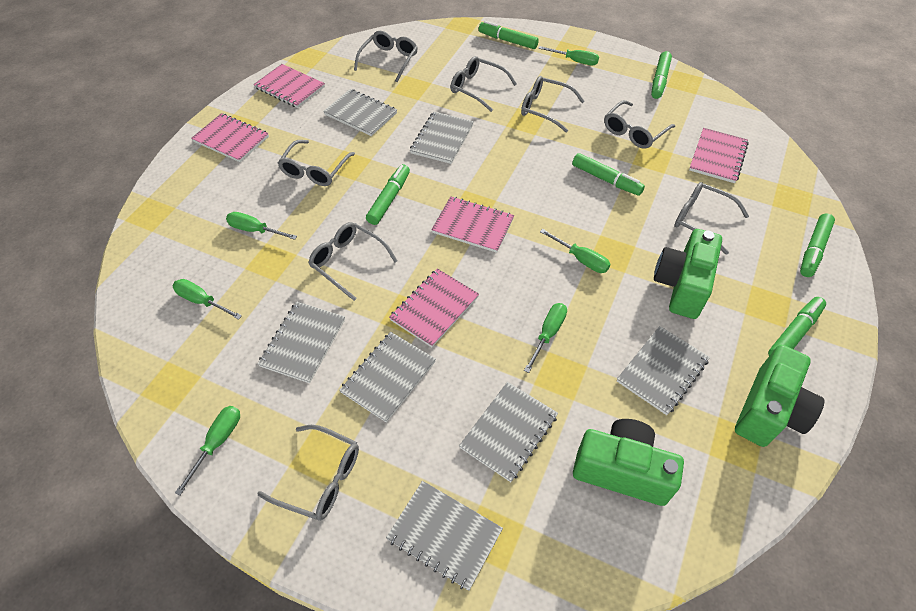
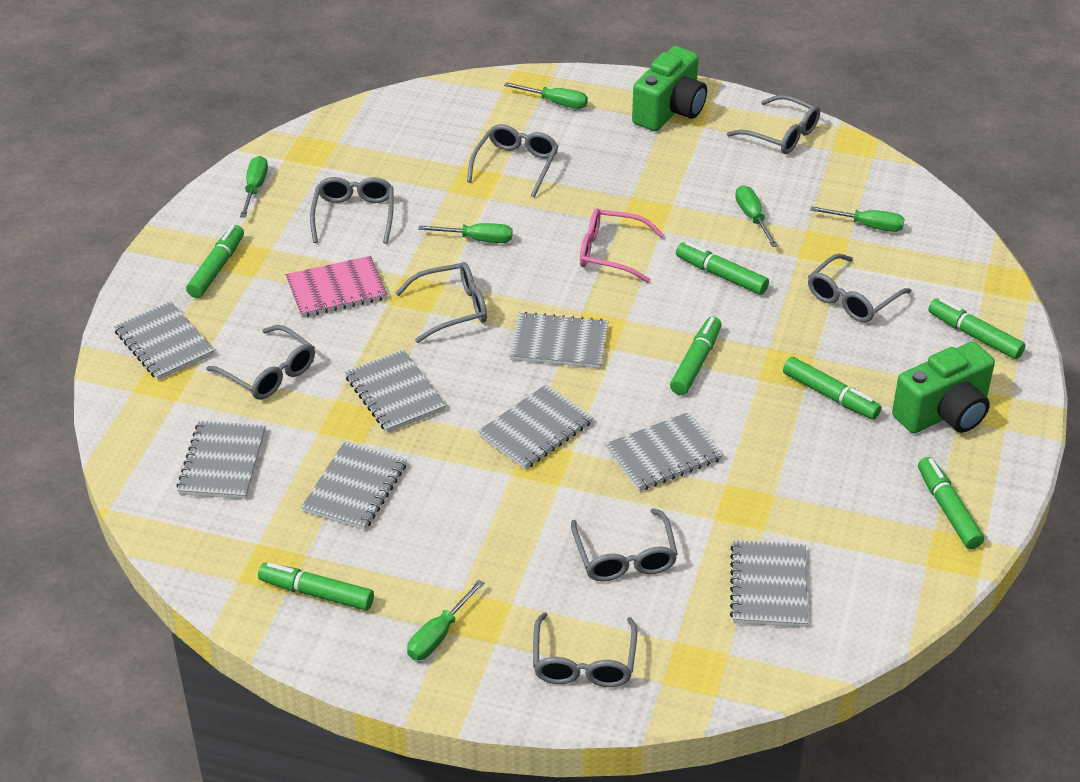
green camera: 3 -> 2
green marker: 6 -> 7
grey notebook: 7 -> 8
pink glasses: 0 -> 1
pink notebook: 5 -> 1

